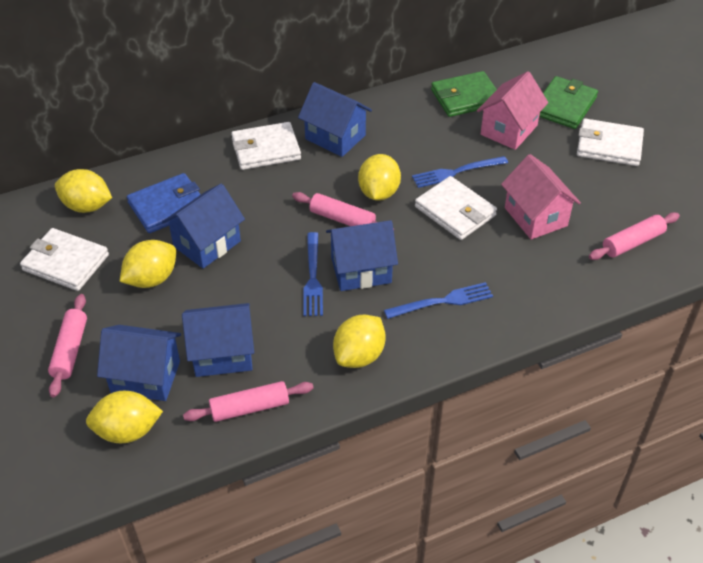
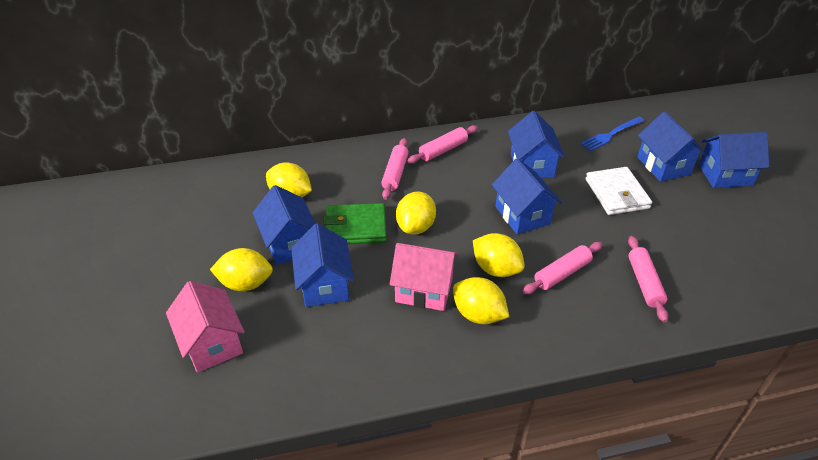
blue fork: 3 -> 1
blue house: 5 -> 6
blue wallet: 1 -> 0
green wallet: 2 -> 1
white wallet: 4 -> 1

